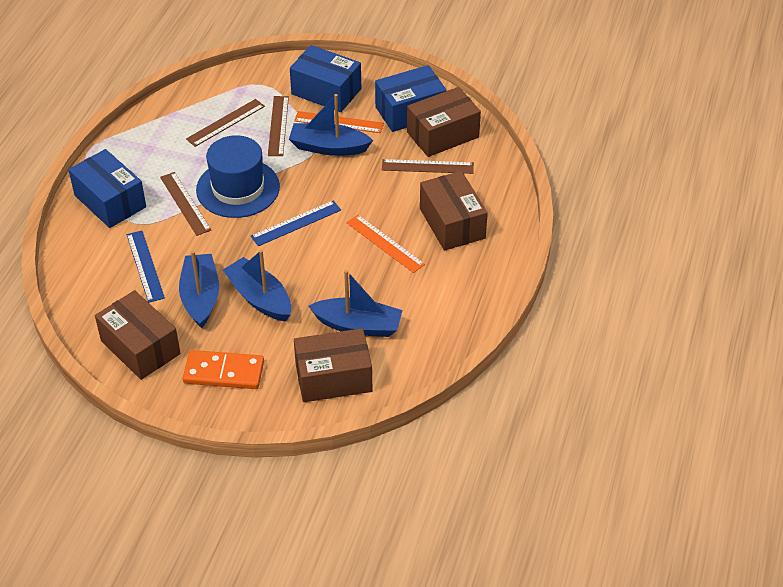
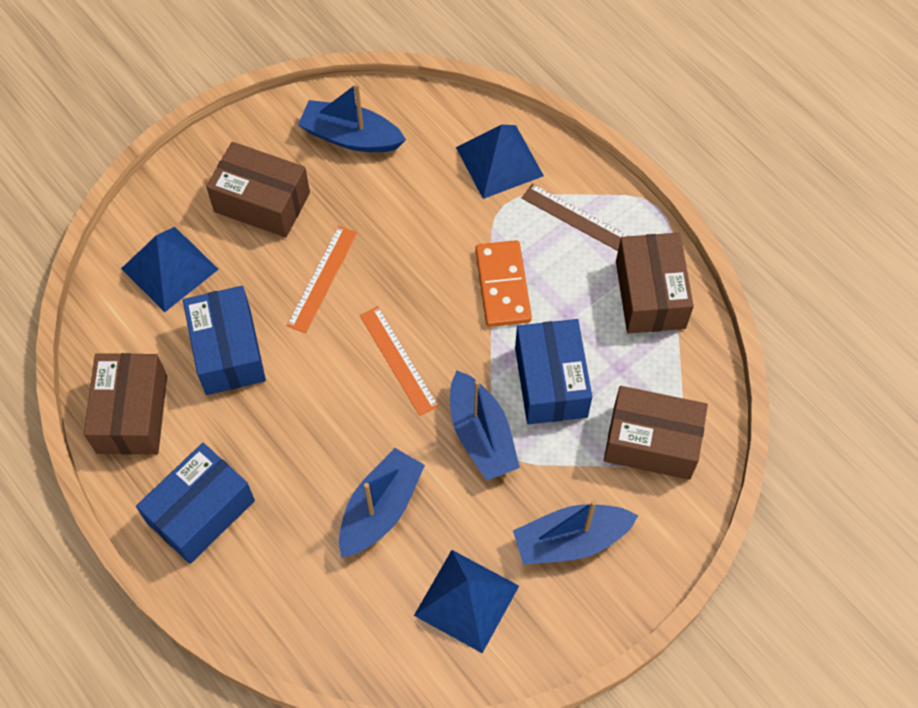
blue hat: 1 -> 0
blue pyramid: 0 -> 3
blue ruler: 2 -> 0
brown ruler: 4 -> 1

